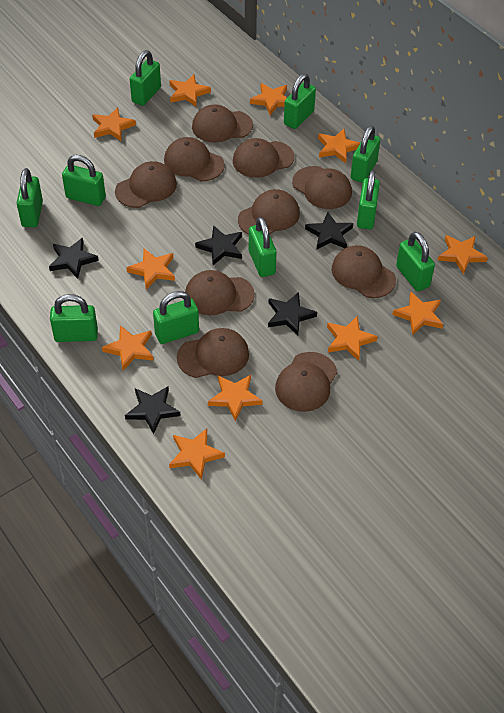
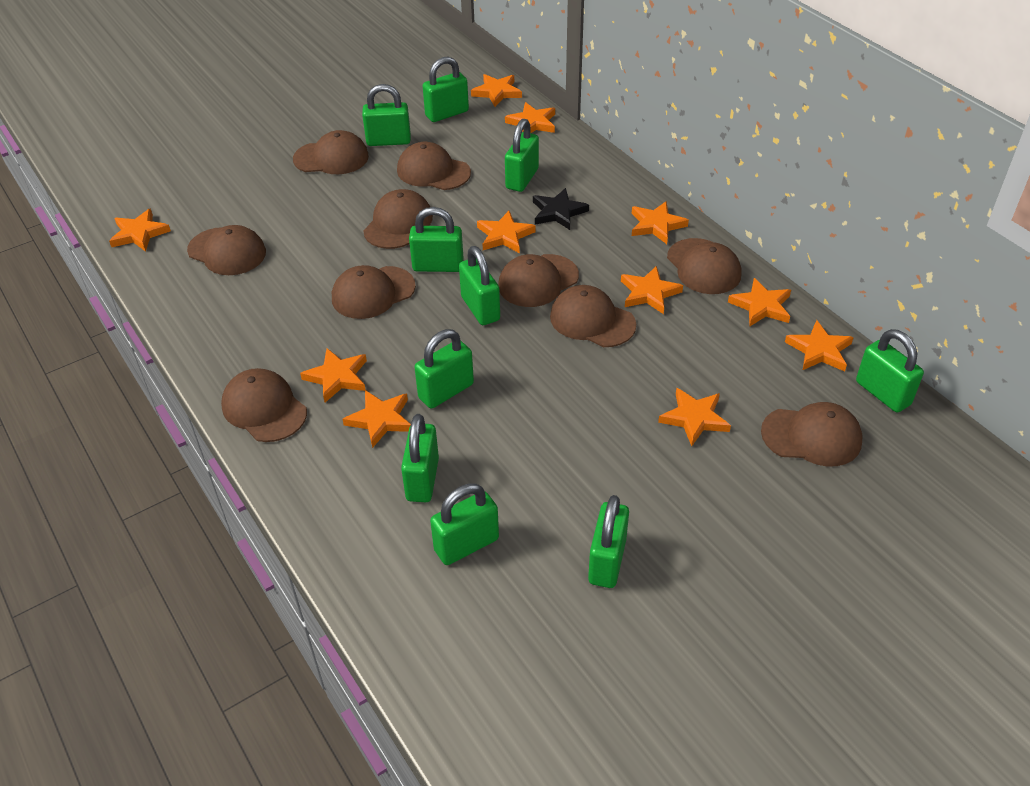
black star: 5 -> 1

